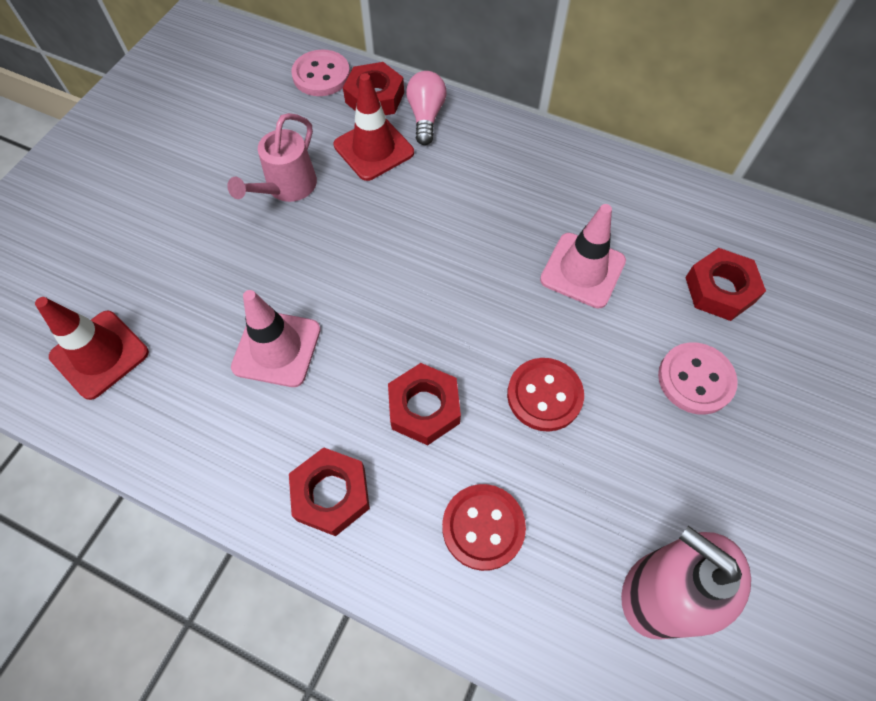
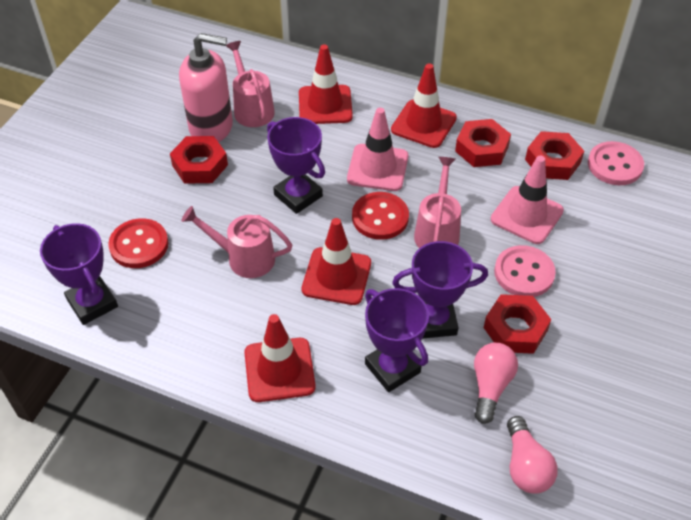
pink light bulb: 1 -> 2
pink watering can: 1 -> 3
purple trophy: 0 -> 4
red traffic cone: 2 -> 4

